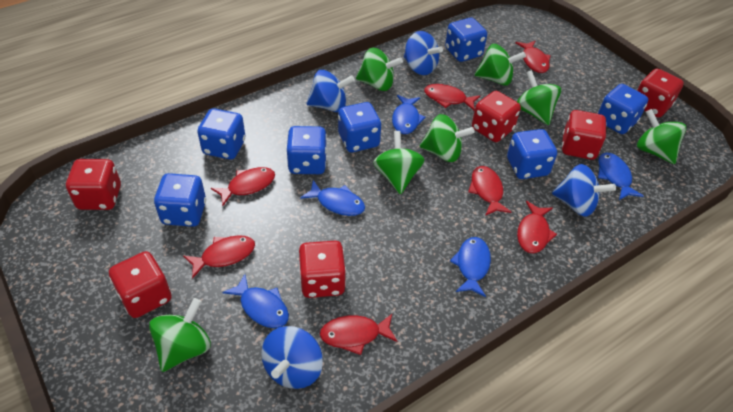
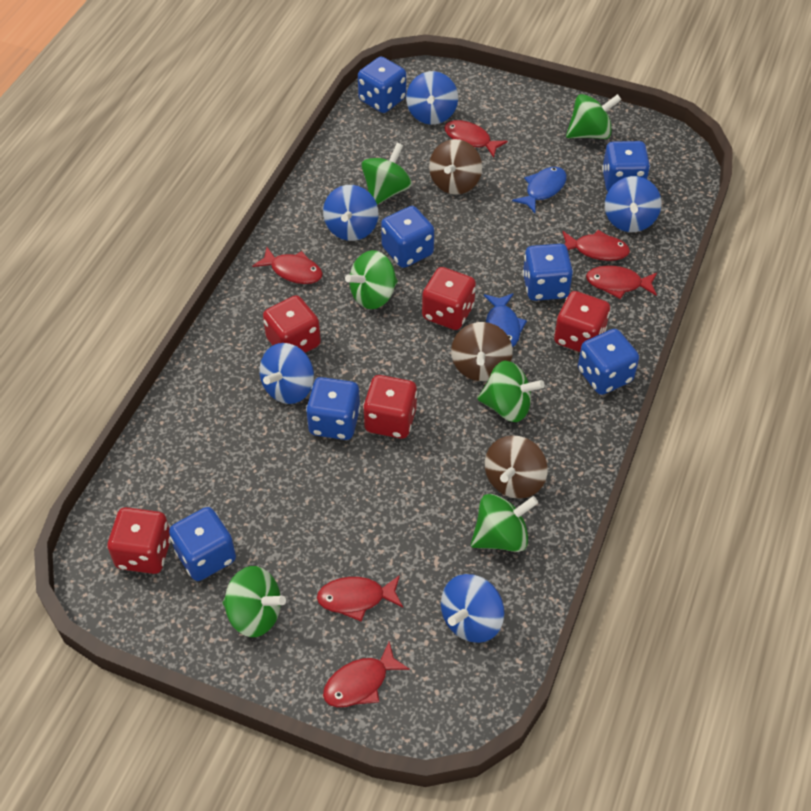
blue fish: 5 -> 2
blue spinning top: 4 -> 5
brown spinning top: 0 -> 3
green spinning top: 7 -> 6
red dice: 6 -> 5
red fish: 7 -> 6

